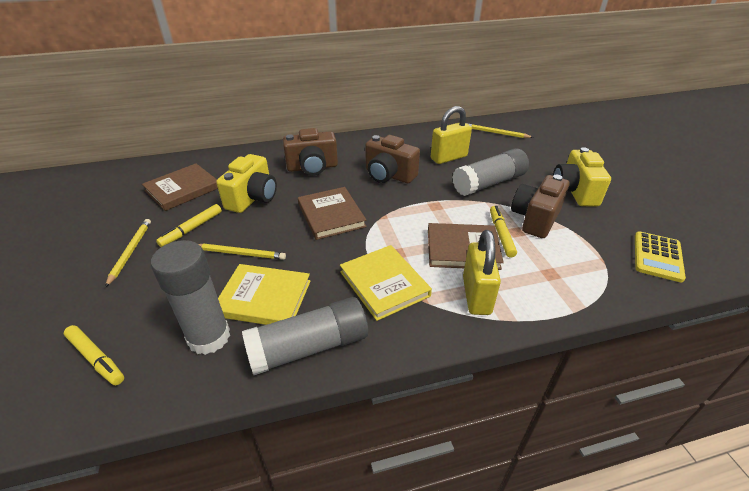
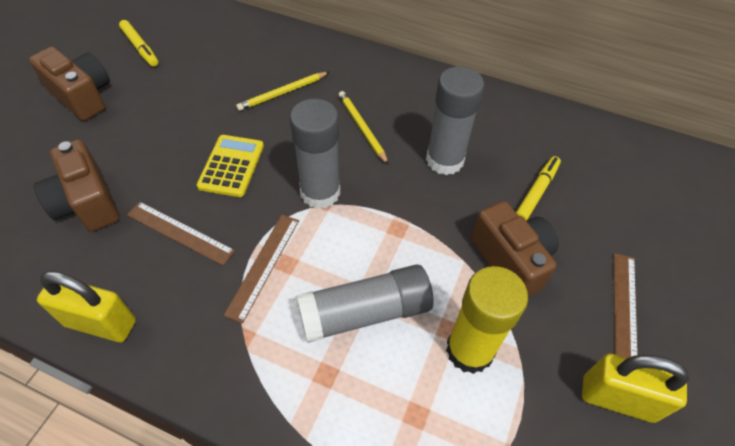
brown book: 3 -> 0
brown ruler: 0 -> 3
yellow book: 2 -> 0
yellow camera: 2 -> 0
yellow glue stick: 0 -> 1
yellow marker: 3 -> 2
yellow pencil: 3 -> 2

